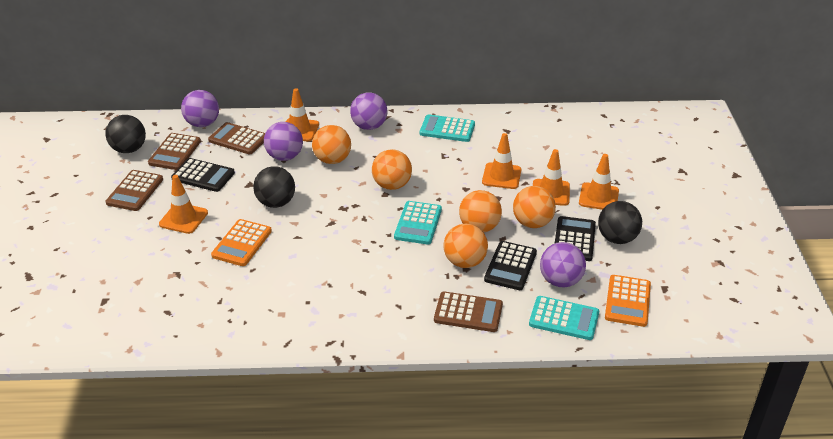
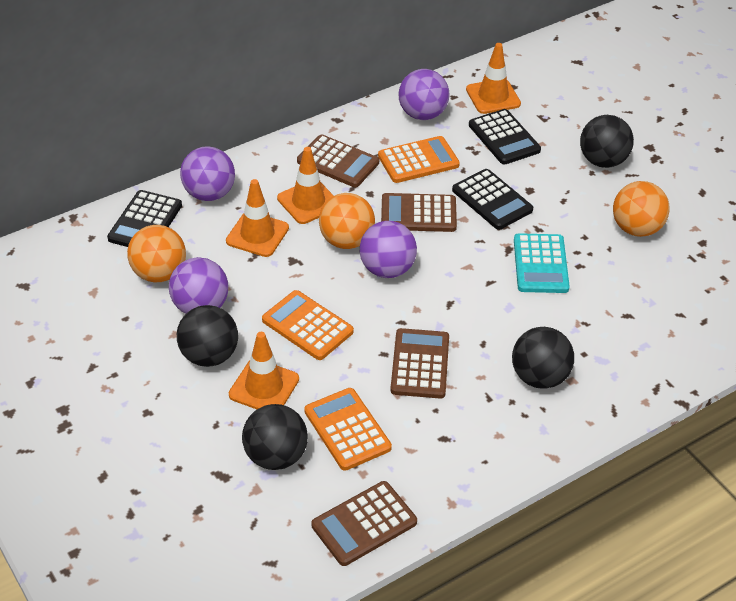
black ball: 3 -> 4
orange ball: 5 -> 3
orange calculator: 2 -> 3
orange traffic cone: 5 -> 4
turquoise calculator: 3 -> 1

